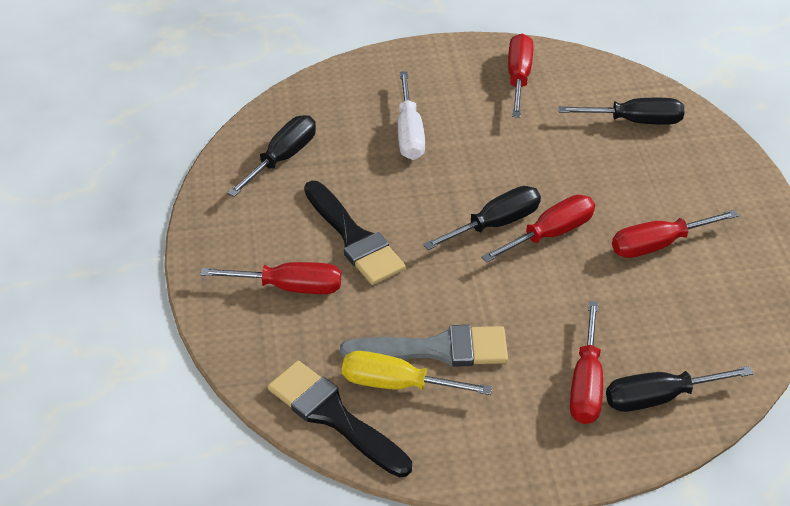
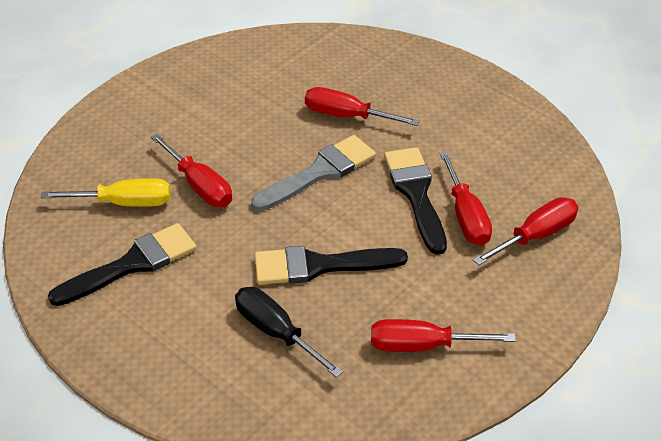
black brush: 2 -> 3
black screwdriver: 4 -> 1
white screwdriver: 1 -> 0

